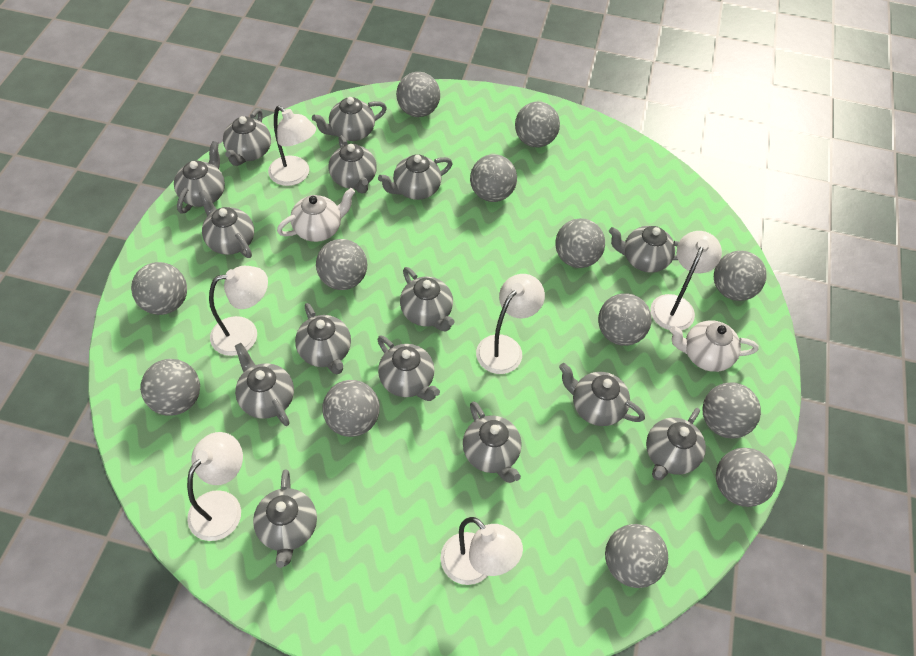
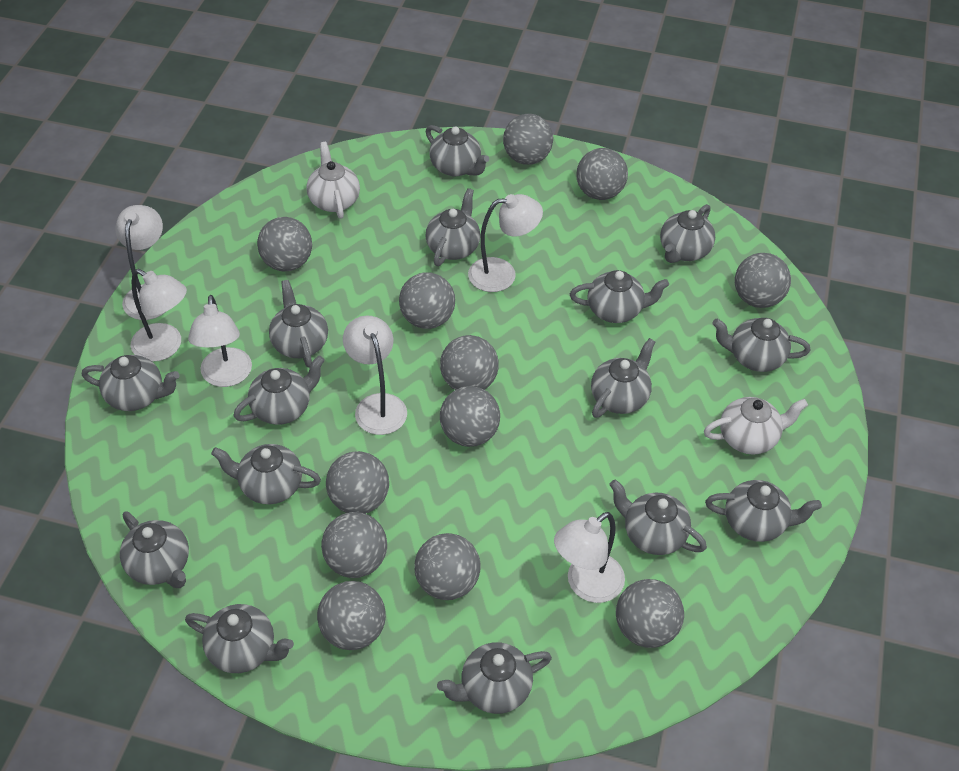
grey ball: 13 -> 12

